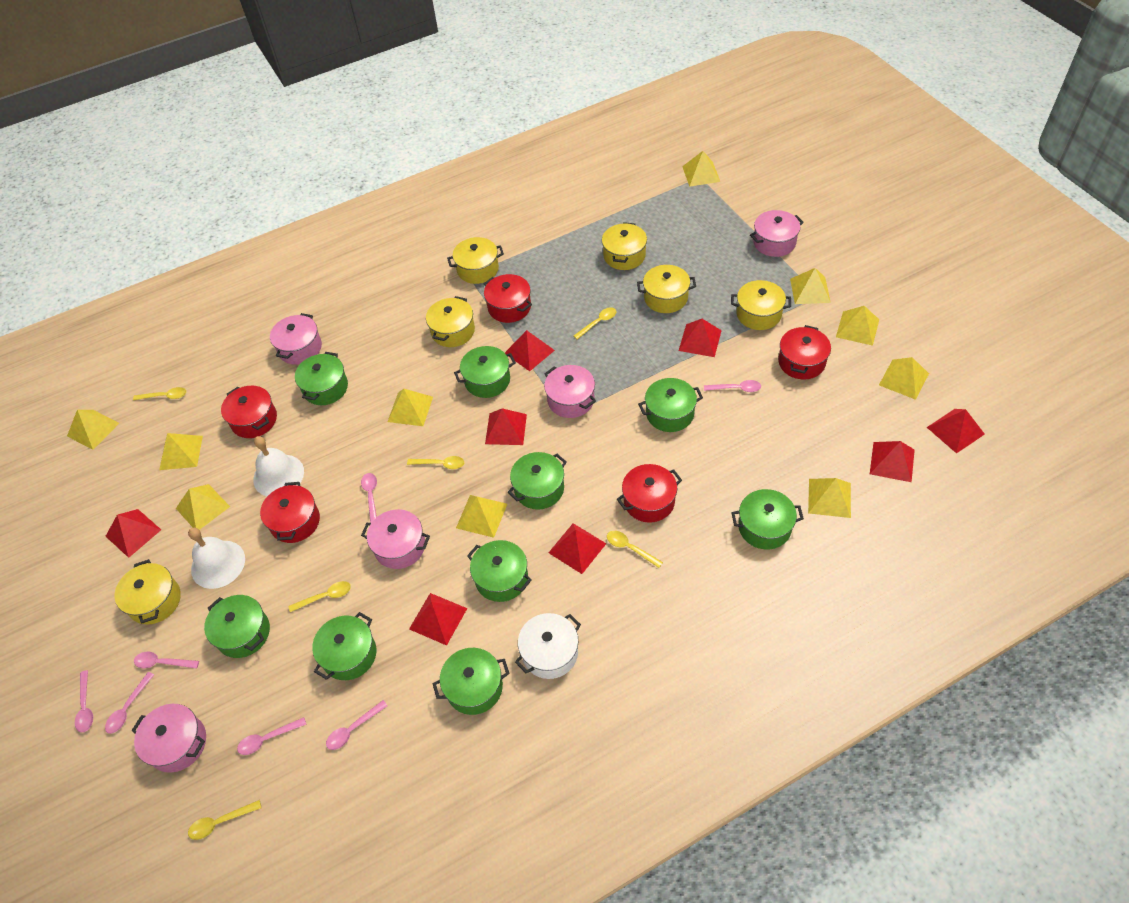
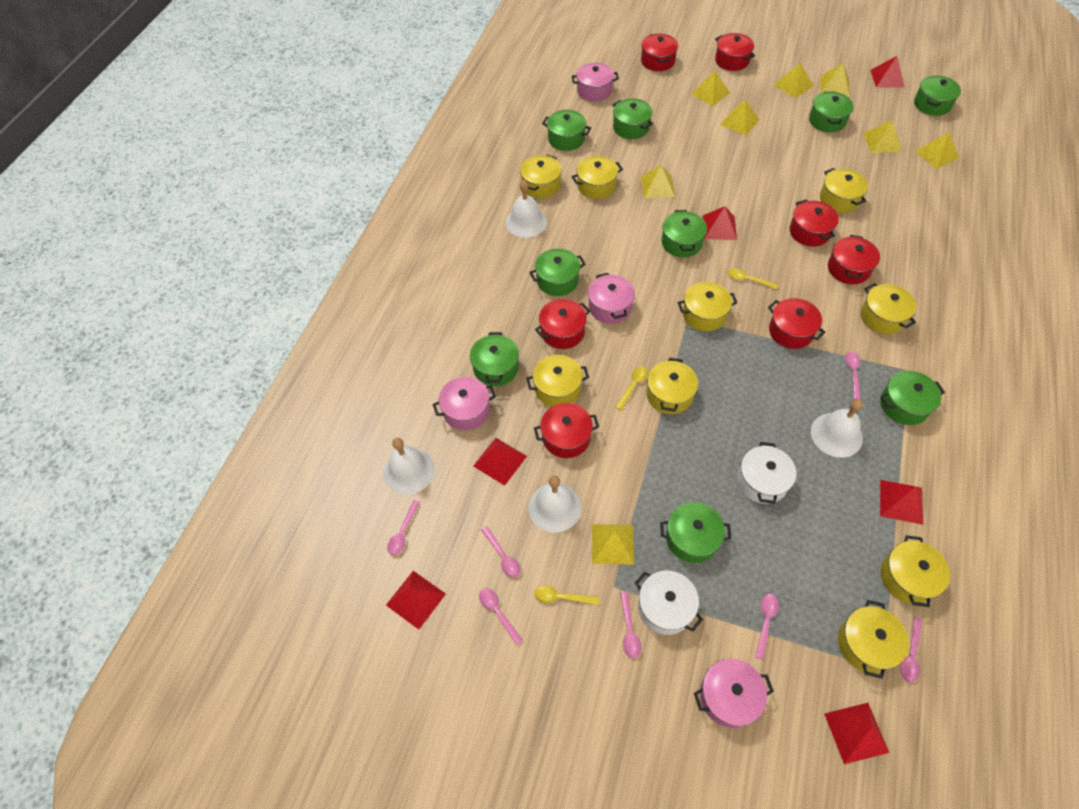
pink pot: 5 -> 4
red pot: 5 -> 7
red pyramid: 8 -> 6
white bell: 2 -> 4
white pot: 1 -> 2
yellow pot: 6 -> 9
yellow pyramid: 10 -> 8
yellow spoon: 6 -> 3

